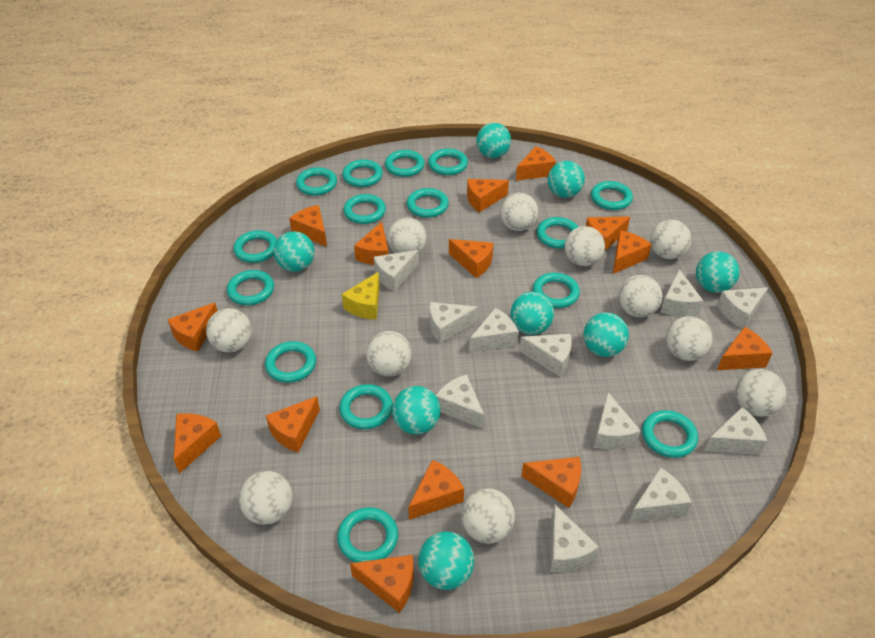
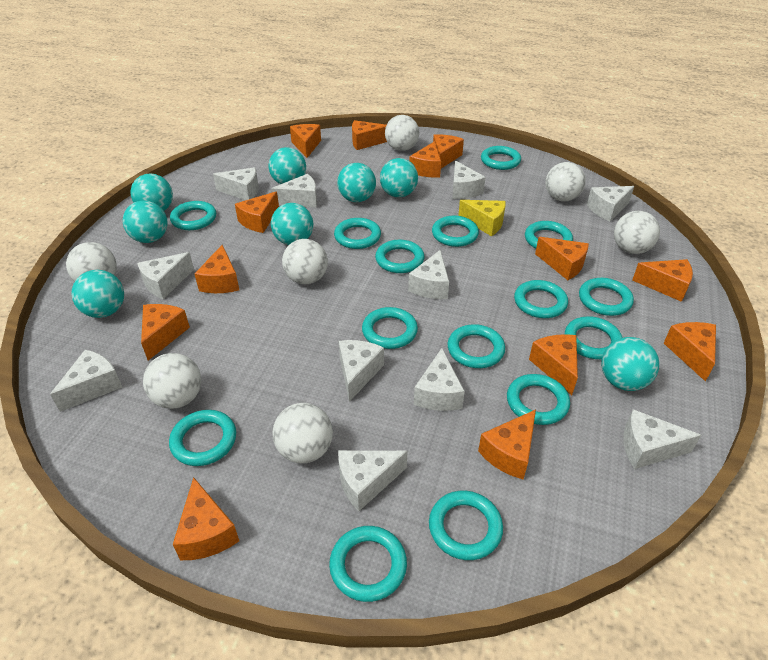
orange cheese: 14 -> 13
white ball: 11 -> 7

